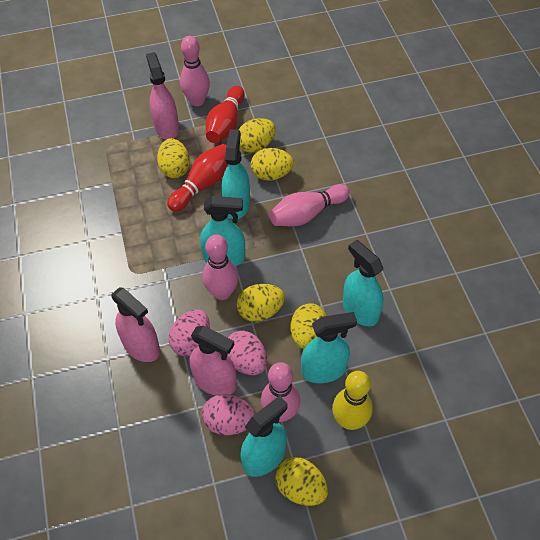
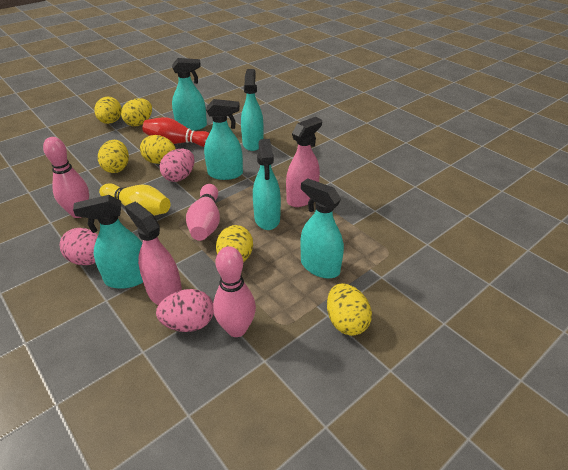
pink bowling pin: 4 -> 3
pink spray bottle: 3 -> 2
red bowling pin: 2 -> 1
turquoise spray bottle: 5 -> 6

